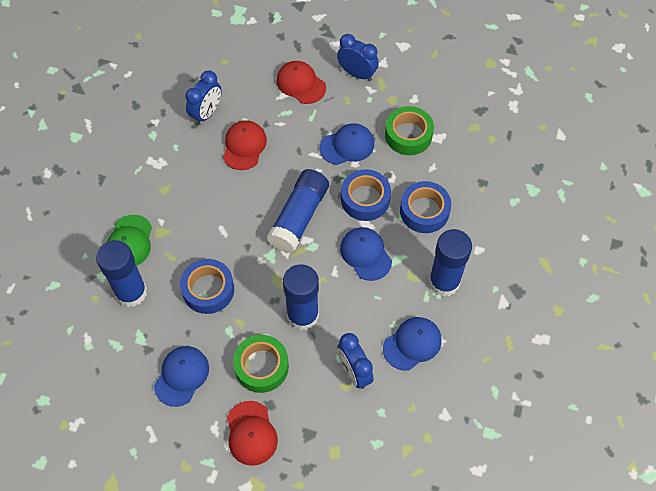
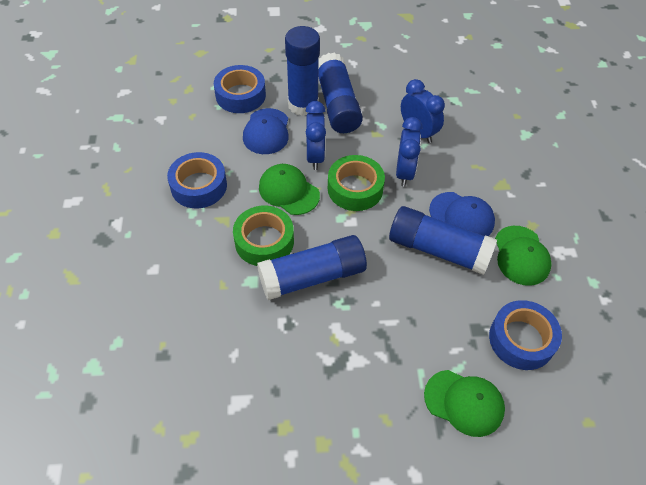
blue cap: 4 -> 2
green cap: 1 -> 3
red cap: 3 -> 0

